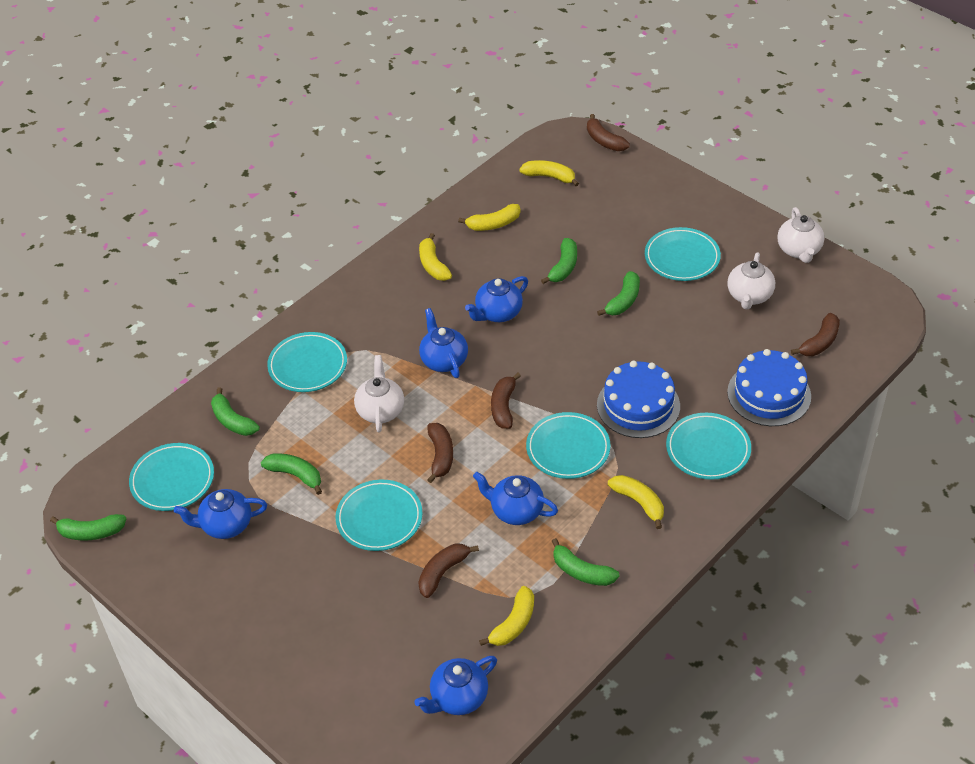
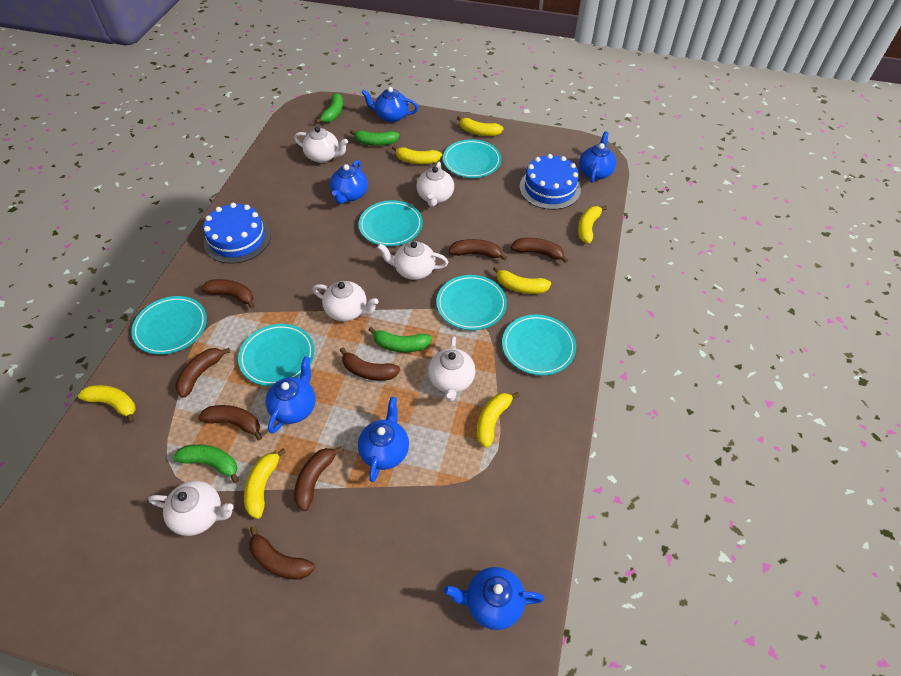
blue teapot: 5 -> 6
brown banana: 5 -> 8
green banana: 6 -> 4
white teapot: 3 -> 6
yellow banana: 5 -> 7

